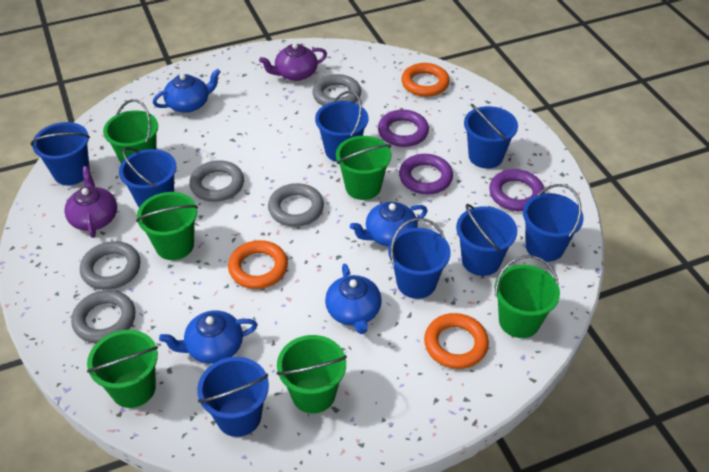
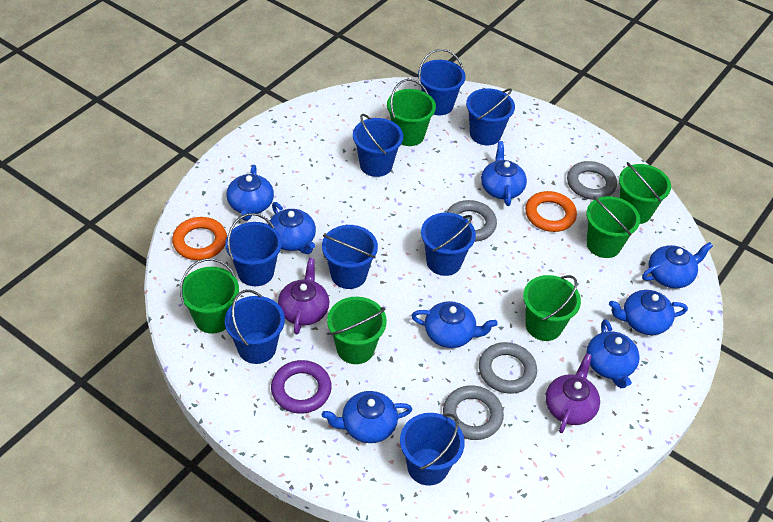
blue teapot: 4 -> 8
grey ring: 5 -> 4
orange ring: 3 -> 2
purple ring: 3 -> 1

